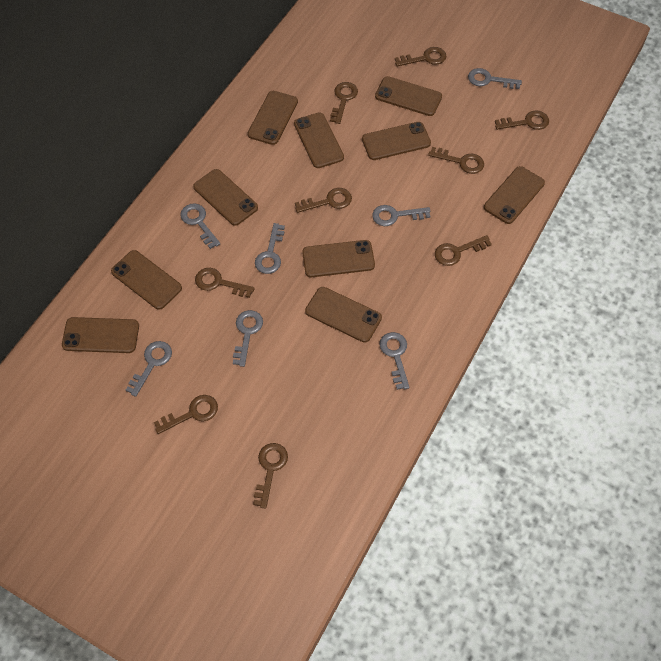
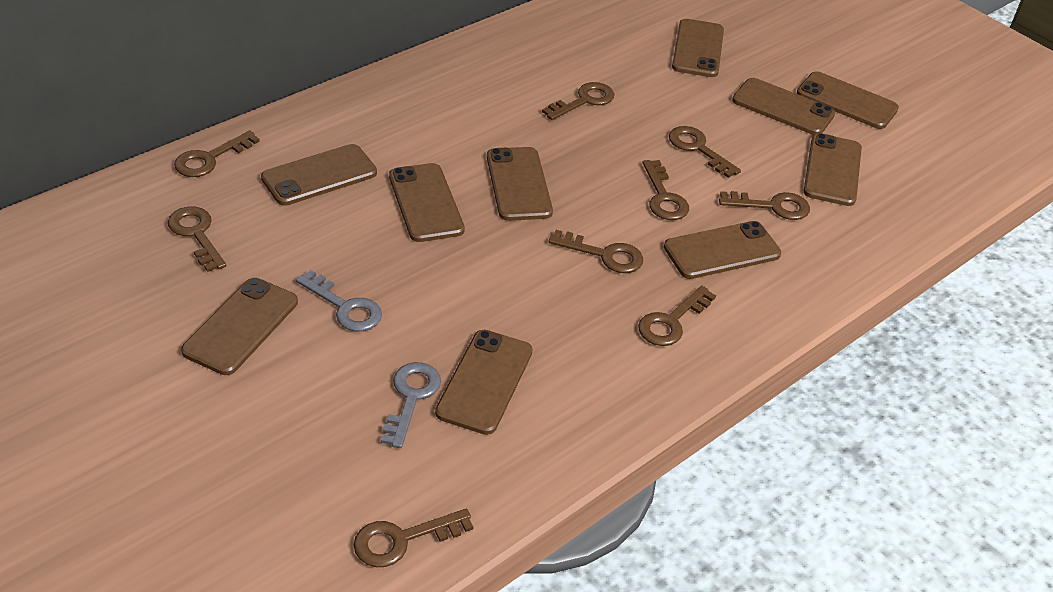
grey key: 7 -> 2

